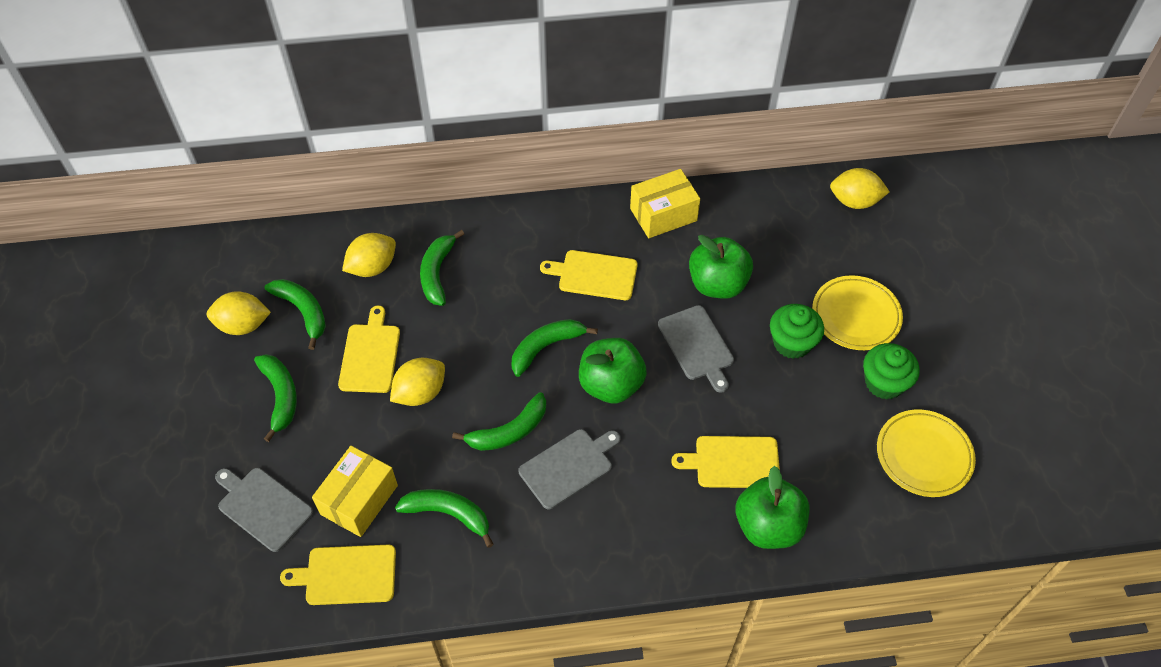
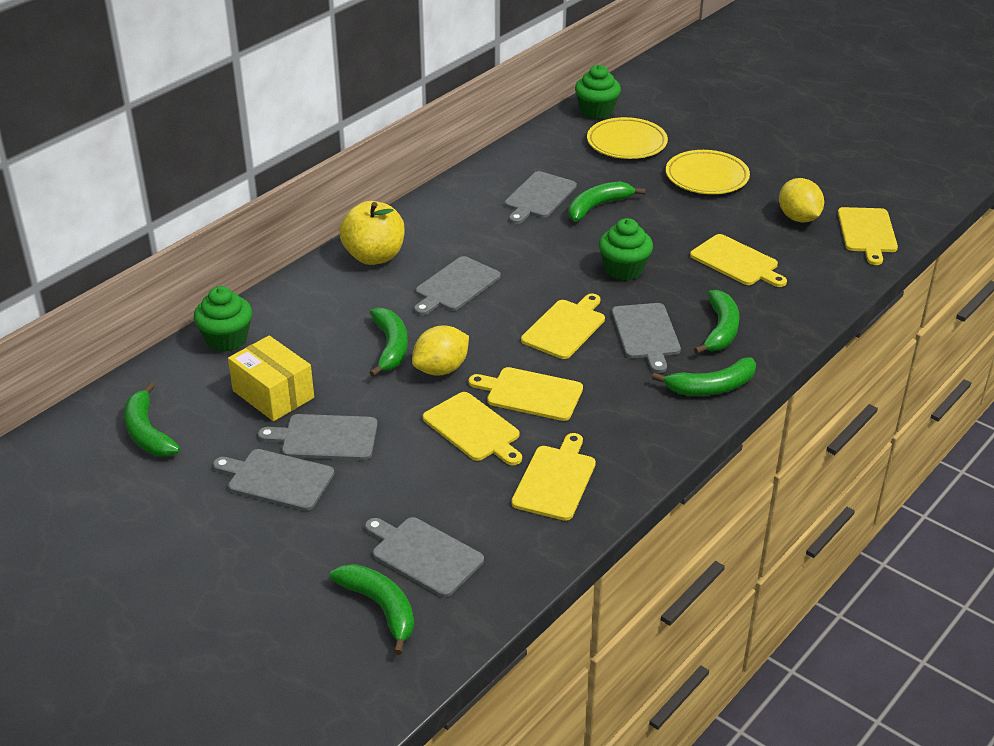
green apple: 3 -> 0
green cupcake: 2 -> 3
grey cutting board: 3 -> 6
yellow apple: 0 -> 1
yellow box: 2 -> 1
yellow cutting board: 4 -> 6
yellow lemon: 4 -> 2

